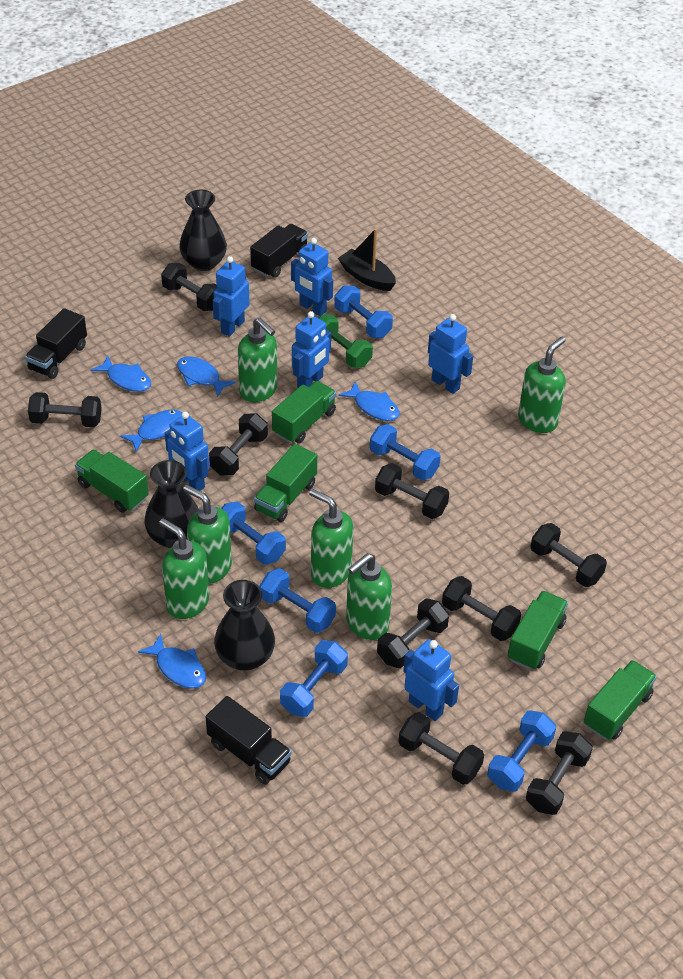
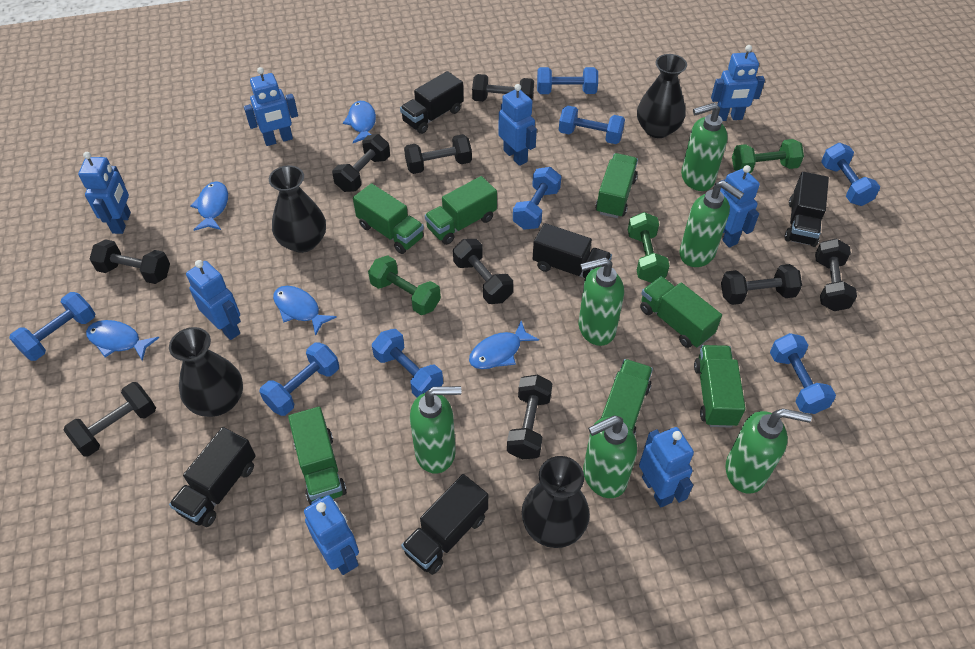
black boat: 1 -> 0
black truck: 3 -> 5
black vase: 3 -> 4
blue dumbbell: 6 -> 8
blue robot: 6 -> 8
green dumbbell: 1 -> 3
green truck: 5 -> 7

